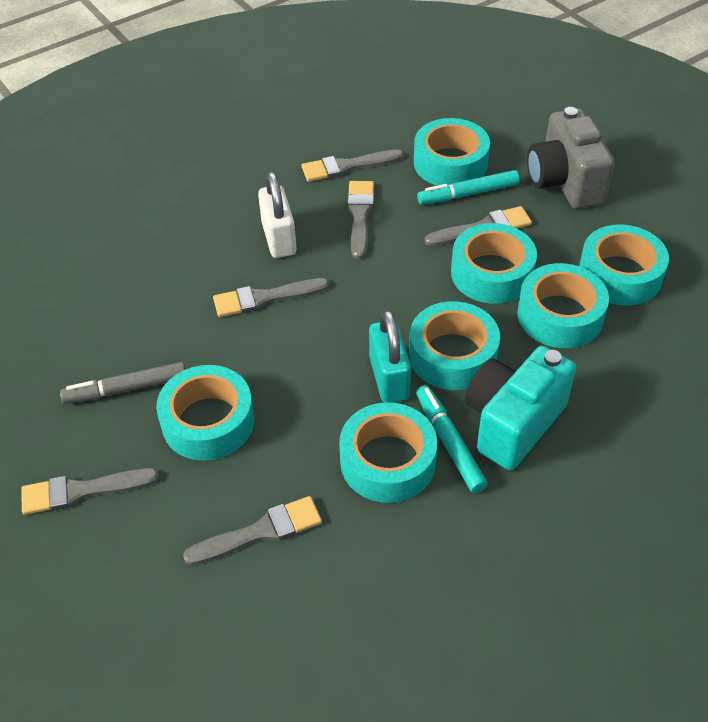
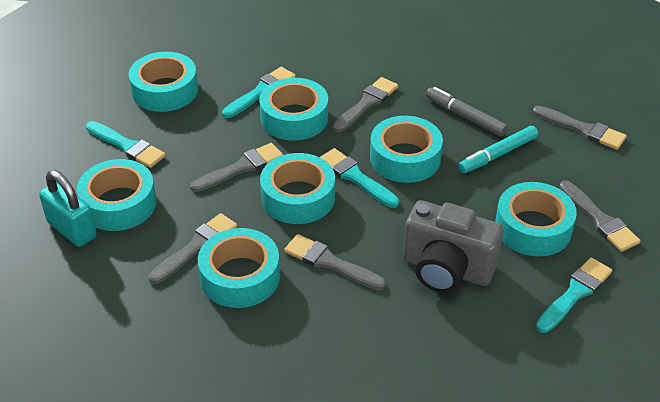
turquoise brush: 0 -> 4
turquoise camera: 1 -> 0
turquoise marker: 2 -> 1
white padlock: 1 -> 0

